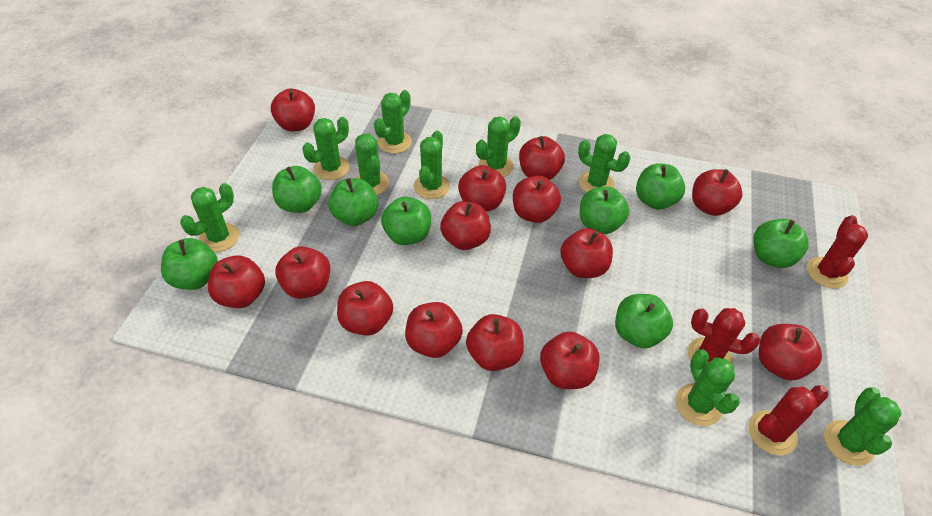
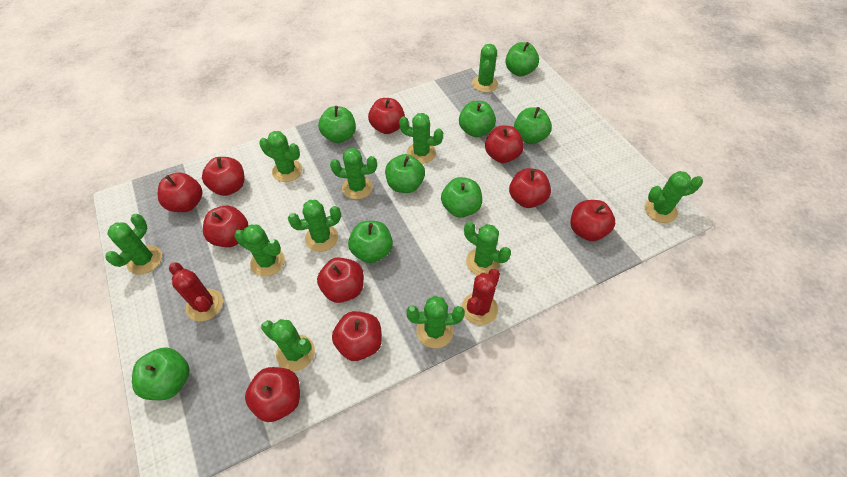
green cactus: 9 -> 11
red apple: 14 -> 10
red cactus: 3 -> 2

